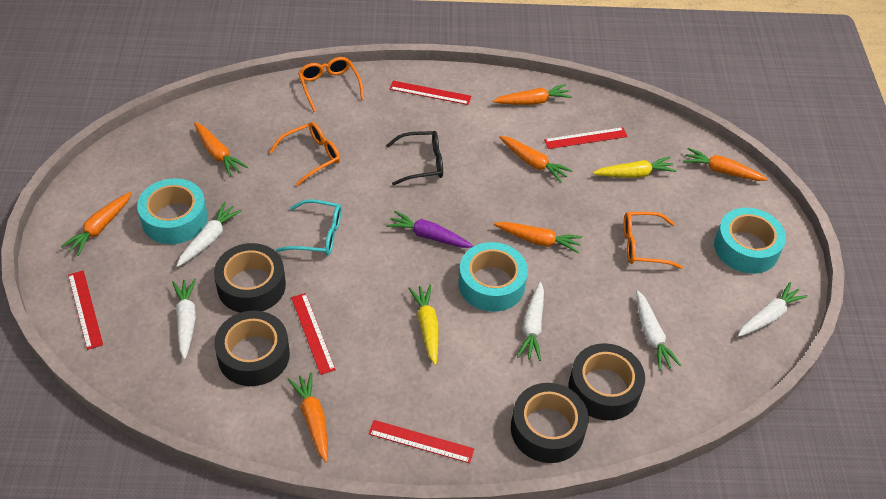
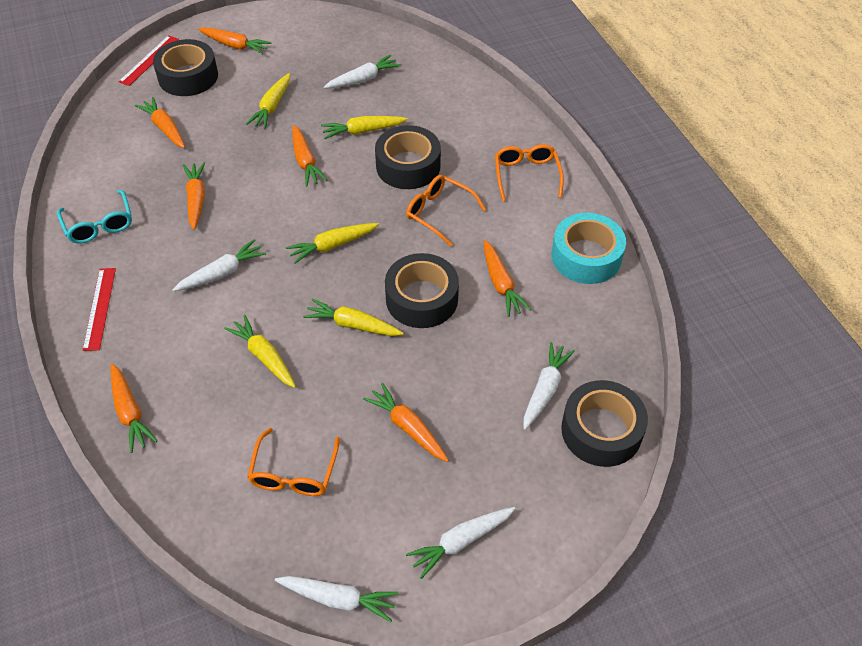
black glasses: 1 -> 0
purple carrot: 1 -> 0
red ruler: 5 -> 2
turquoise tape: 3 -> 1
yellow carrot: 2 -> 5

